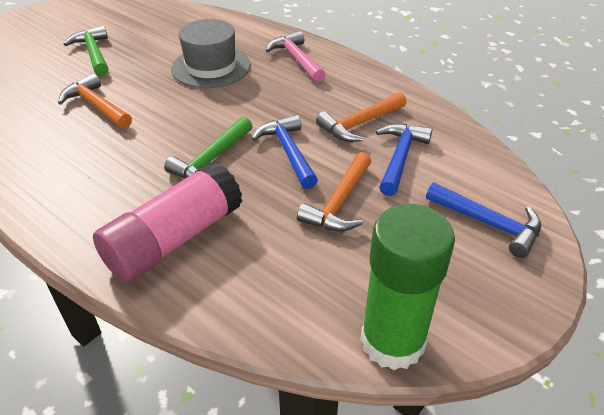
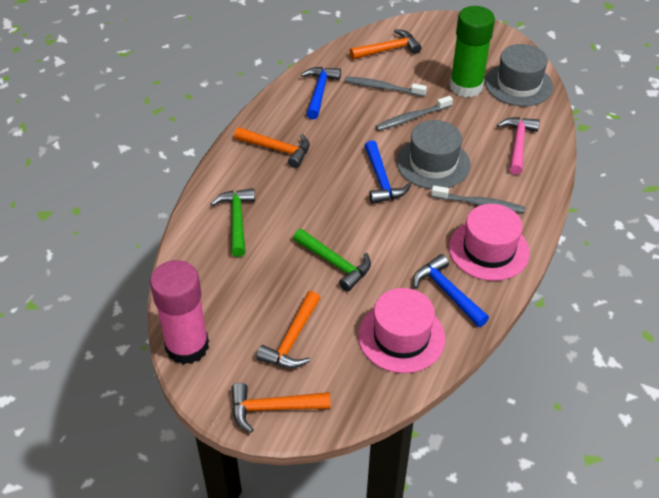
grey hat: 1 -> 2
grey toothbrush: 0 -> 3
orange hammer: 3 -> 4
pink hat: 0 -> 2

